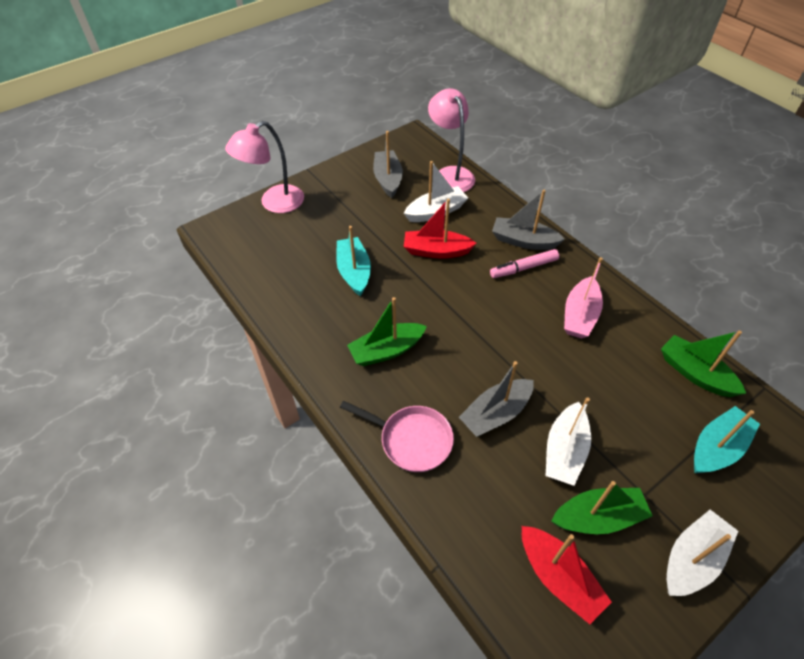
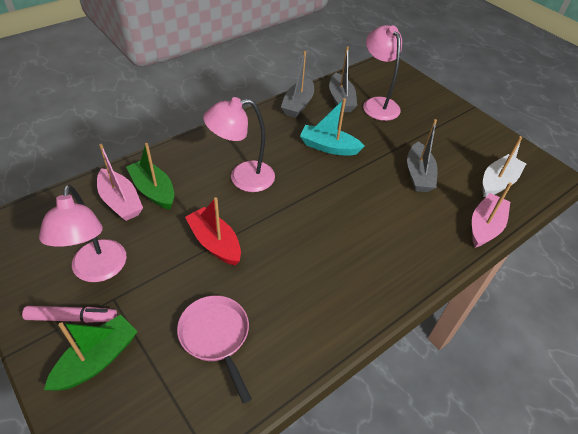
green boat: 3 -> 2
pink boat: 1 -> 2
pink lamp: 2 -> 3
red boat: 2 -> 1
turquoise boat: 2 -> 1
white boat: 3 -> 1

